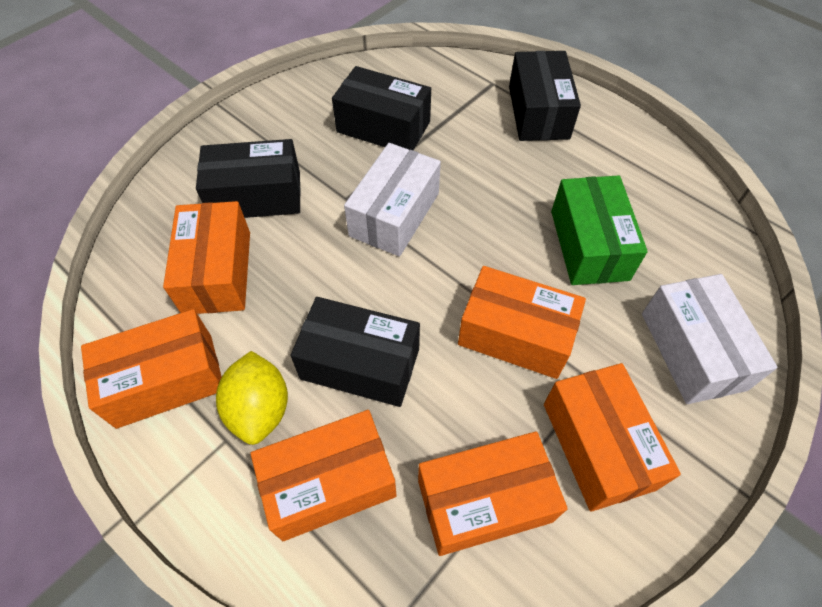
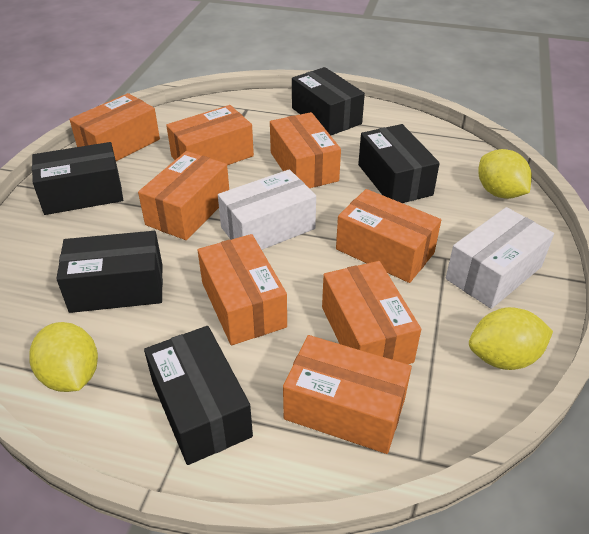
black box: 4 -> 5
green box: 1 -> 0
orange box: 6 -> 8
yellow lemon: 1 -> 3

